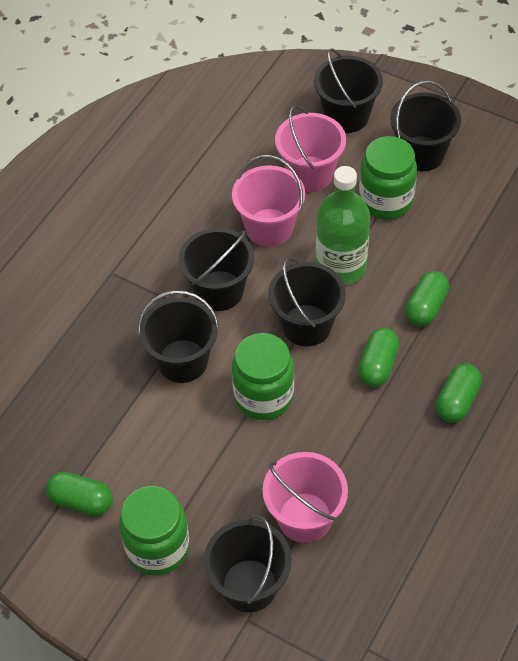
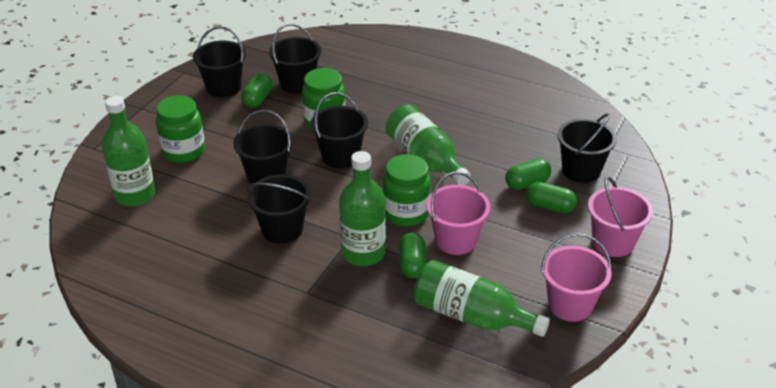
green bottle: 1 -> 4

